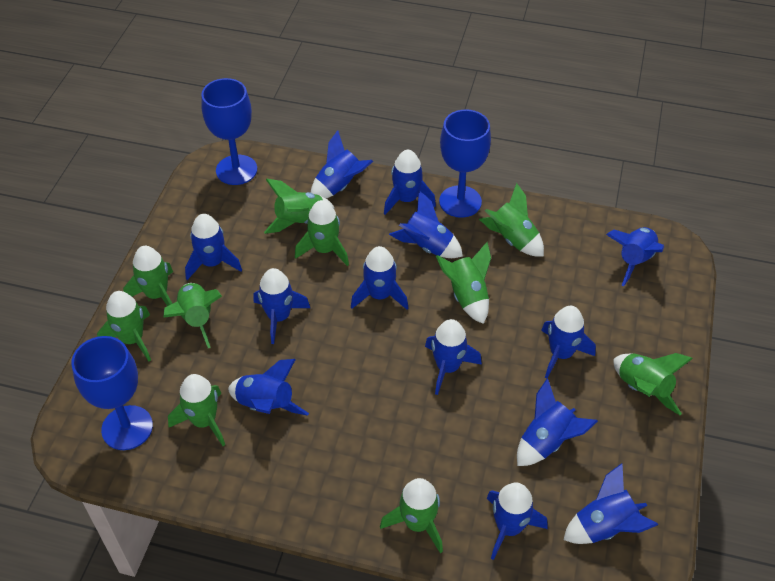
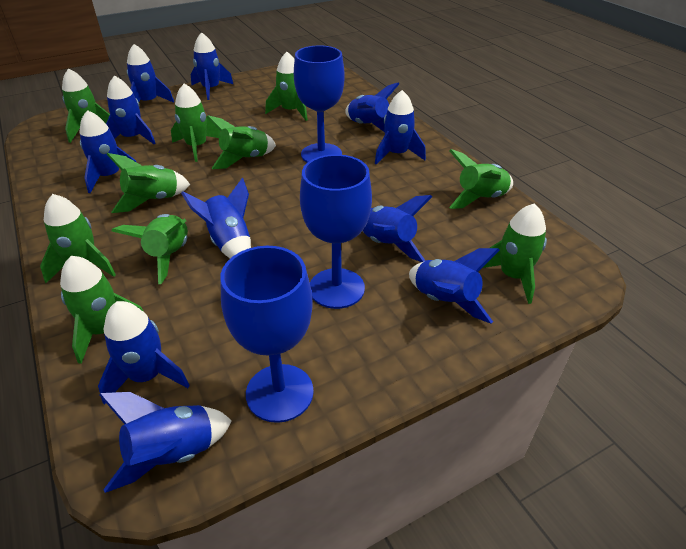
blue rocket: 13 -> 11

